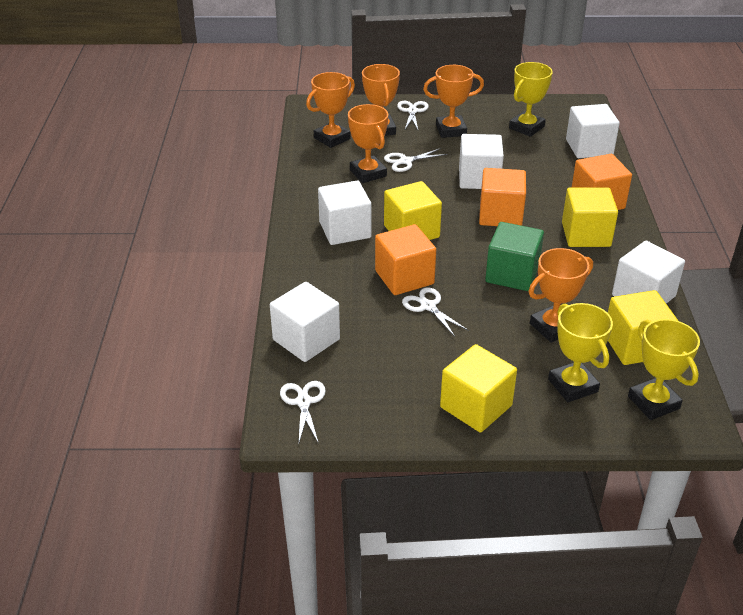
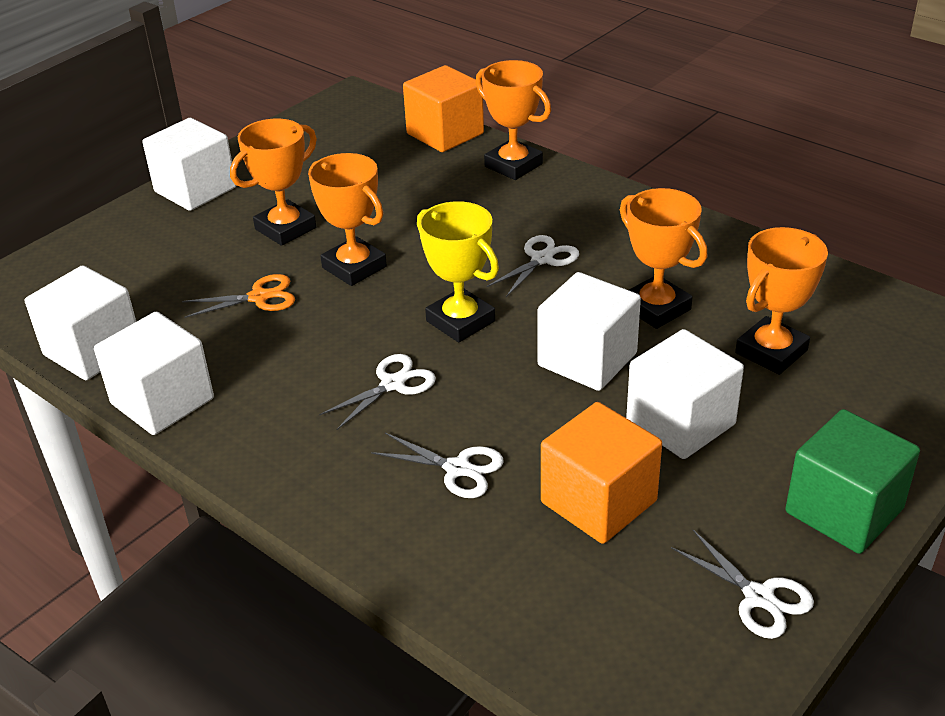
orange cube: 3 -> 2
orange scissors: 0 -> 1
yellow cube: 4 -> 0
yellow trophy: 3 -> 1

